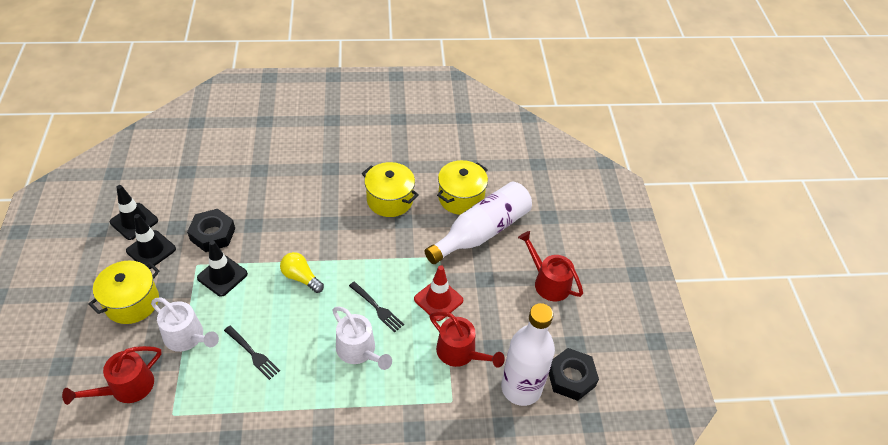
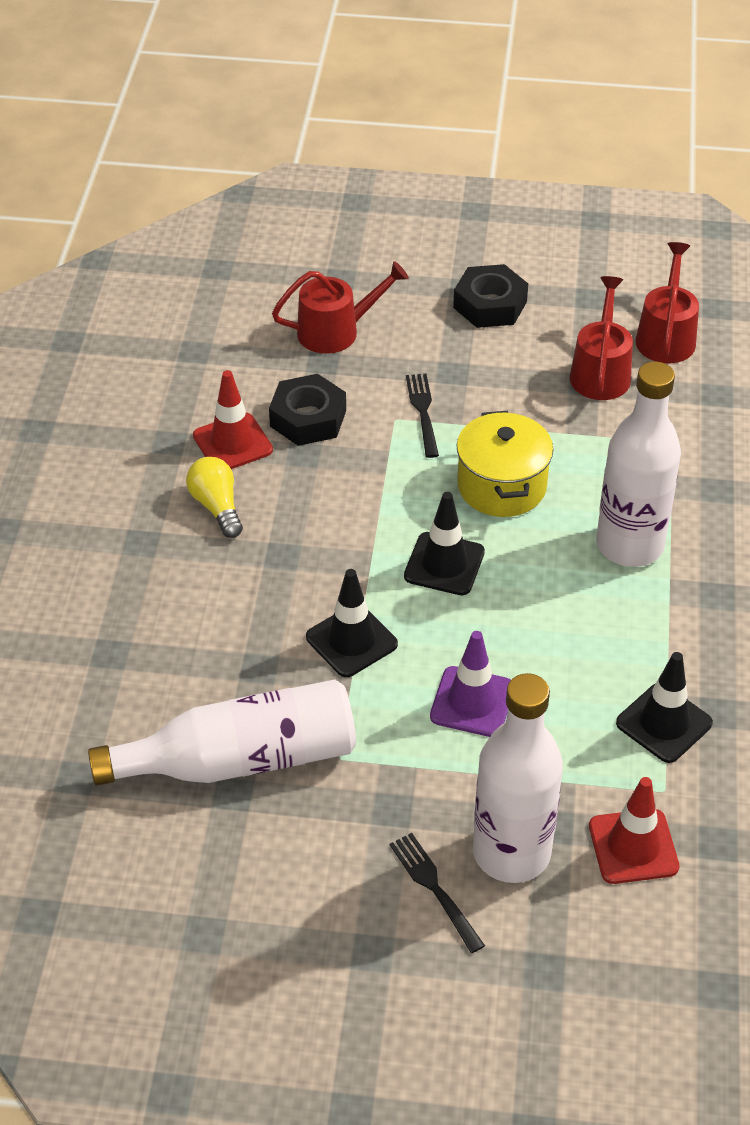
purple traffic cone: 0 -> 1
red traffic cone: 1 -> 2
white bottle: 2 -> 3
white watering can: 2 -> 0
yellow pot: 3 -> 1

